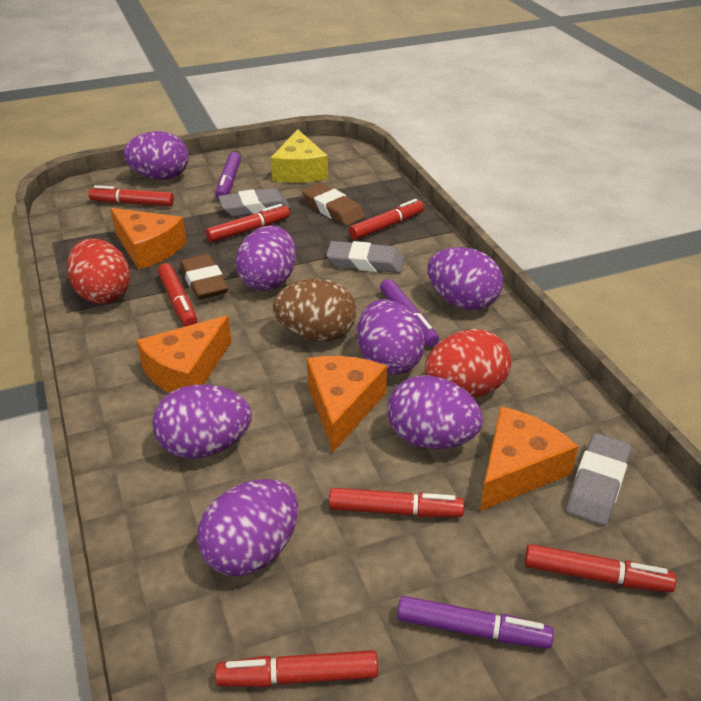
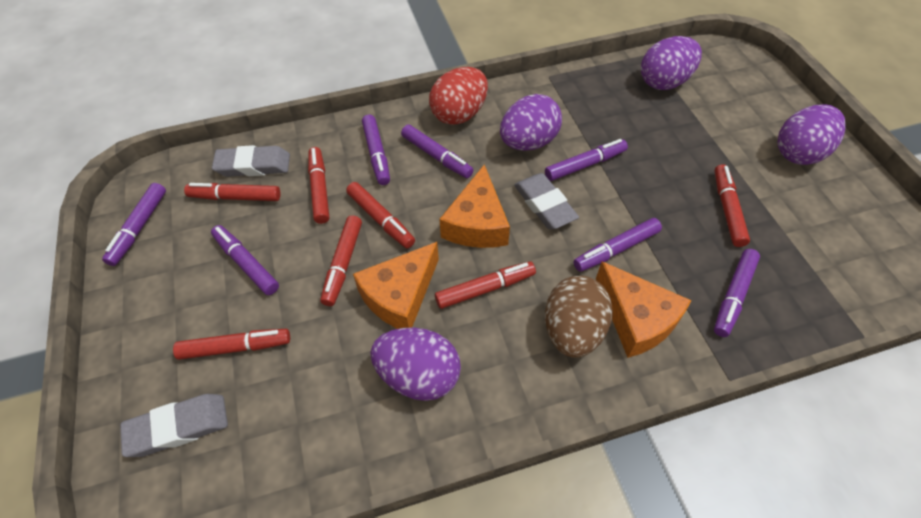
brown eraser: 2 -> 0
orange cheese: 4 -> 3
purple egg: 7 -> 4
purple marker: 3 -> 7
red egg: 2 -> 1
yellow cheese: 1 -> 0

